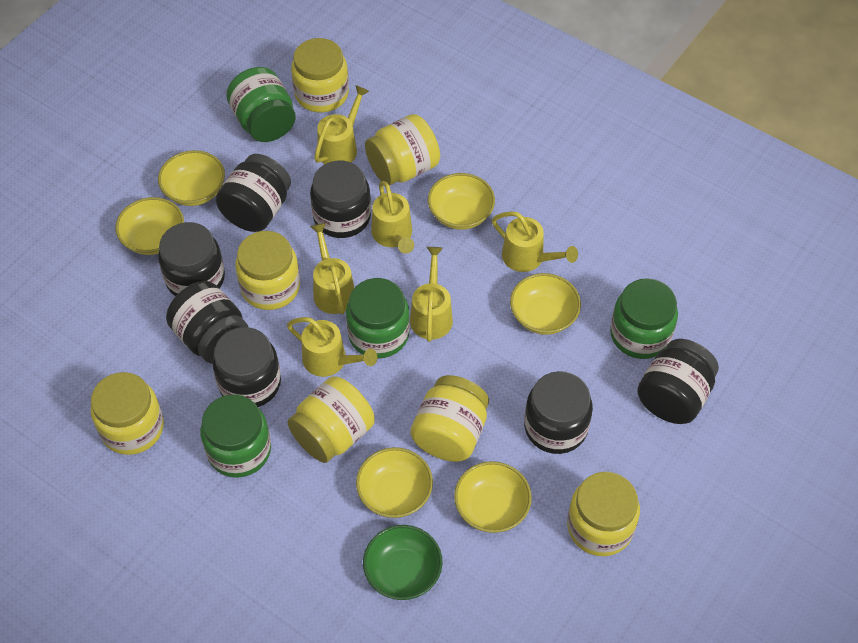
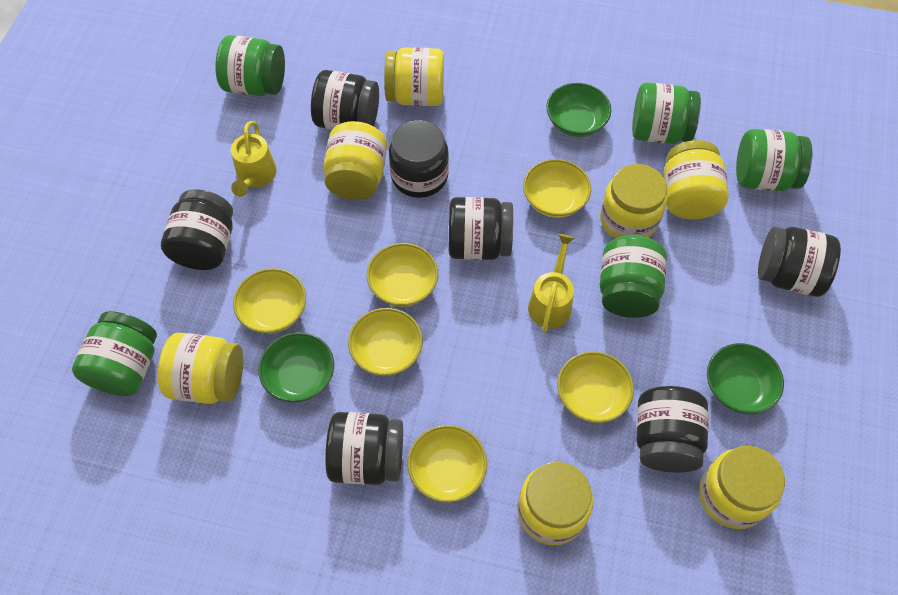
green bowl: 1 -> 3
green jar: 4 -> 5
yellow watering can: 6 -> 2

